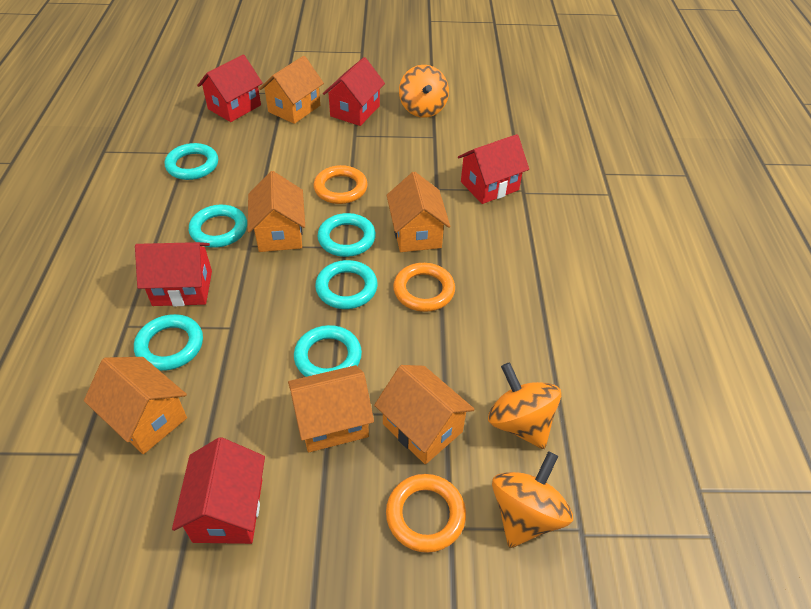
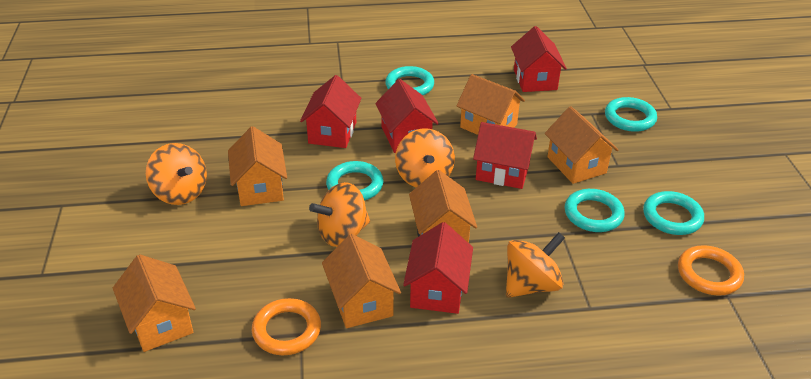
orange ring: 3 -> 2
orange spinning top: 3 -> 4
turquoise ring: 6 -> 5

